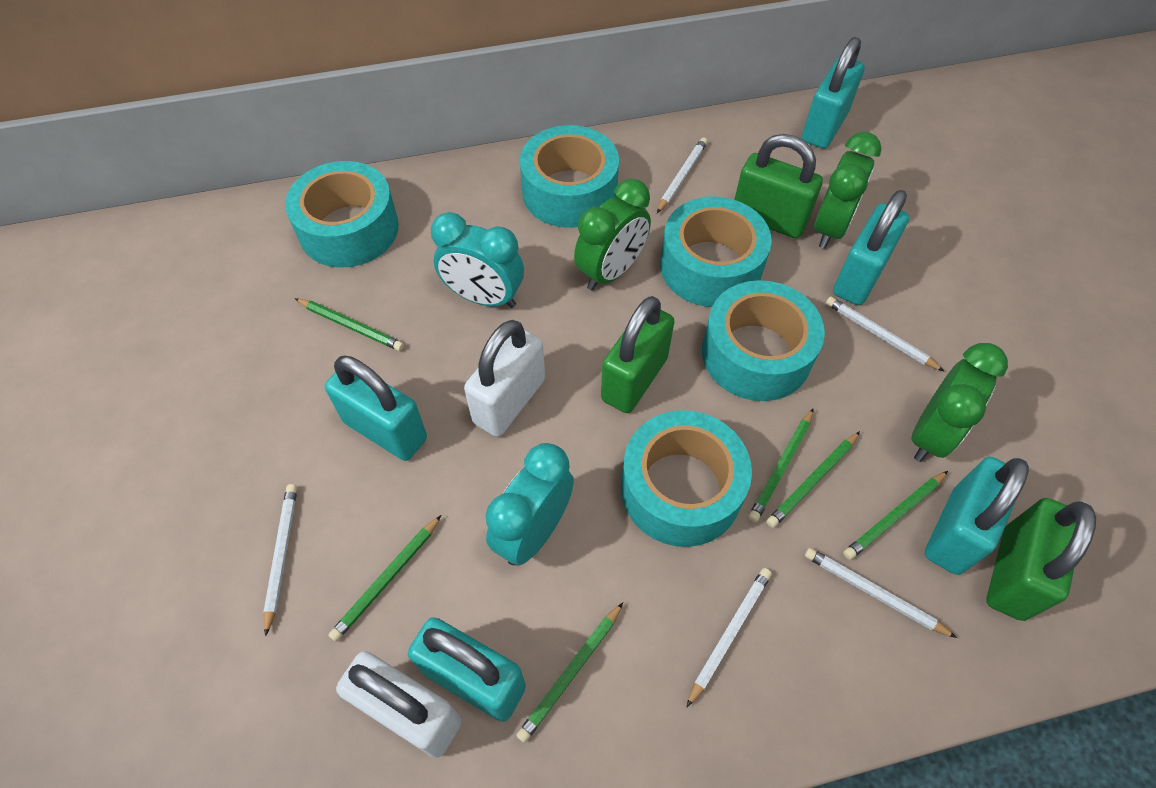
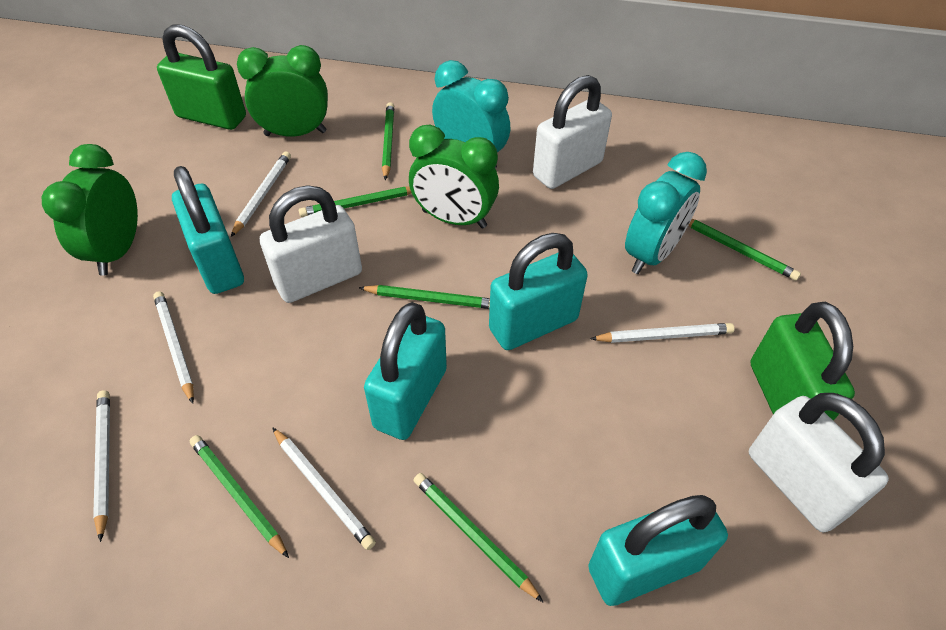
green padlock: 3 -> 2
turquoise padlock: 5 -> 4
turquoise tape: 5 -> 0
white padlock: 2 -> 3

